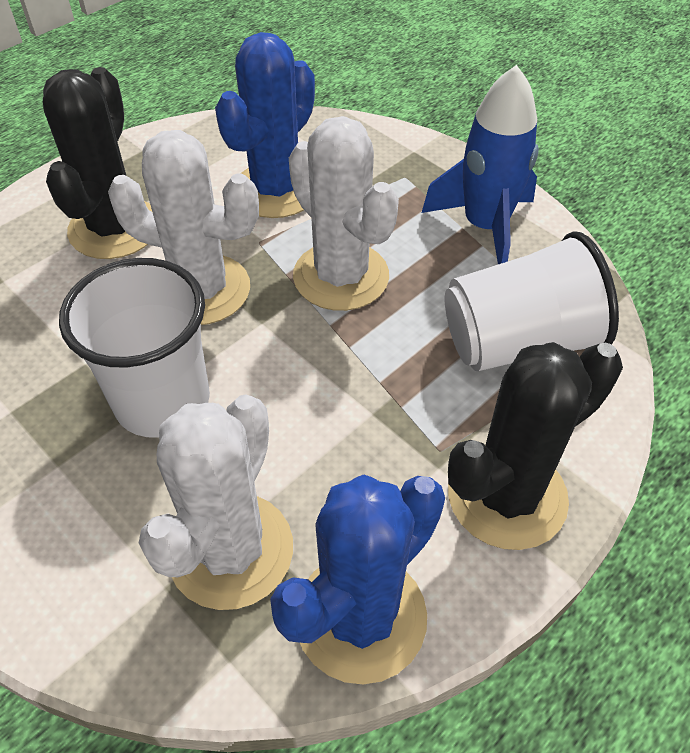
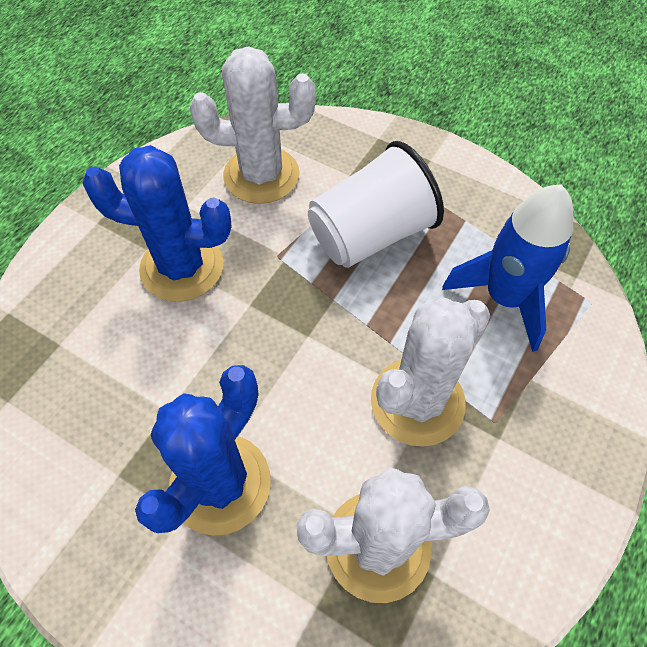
black cactus: 2 -> 0
white cup: 2 -> 1

